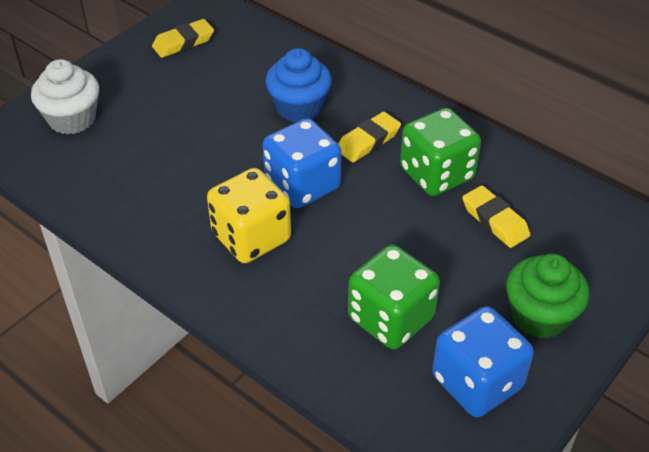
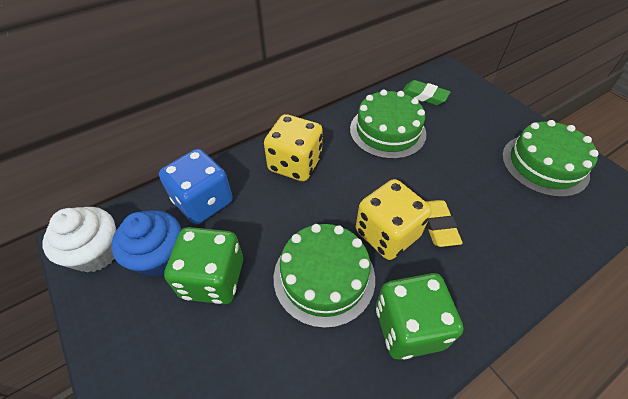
blue dice: 2 -> 1
green cake: 0 -> 3
green cupcake: 1 -> 0
green eraser: 0 -> 1
yellow dice: 1 -> 2
yellow eraser: 3 -> 1

